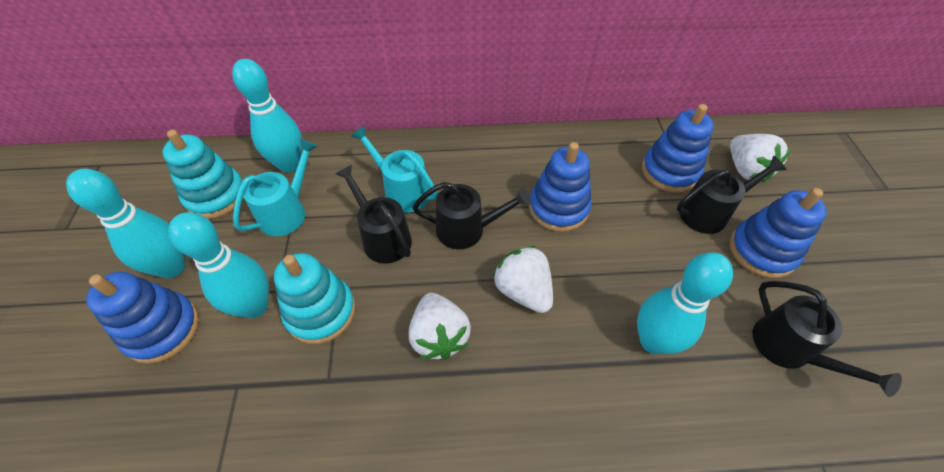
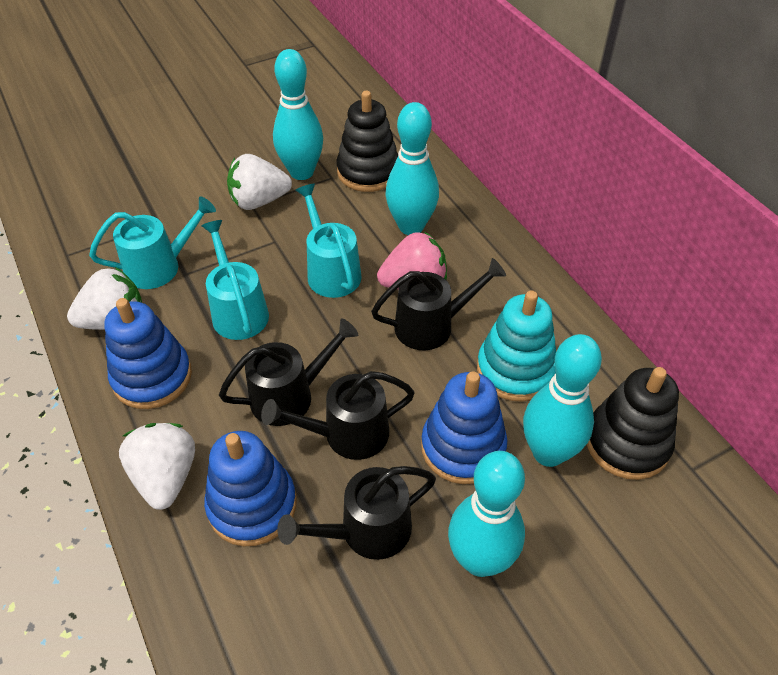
black stacking toy: 0 -> 2
blue stacking toy: 4 -> 3
pink strawberry: 0 -> 1
turquoise stacking toy: 2 -> 1
turquoise watering can: 2 -> 3

